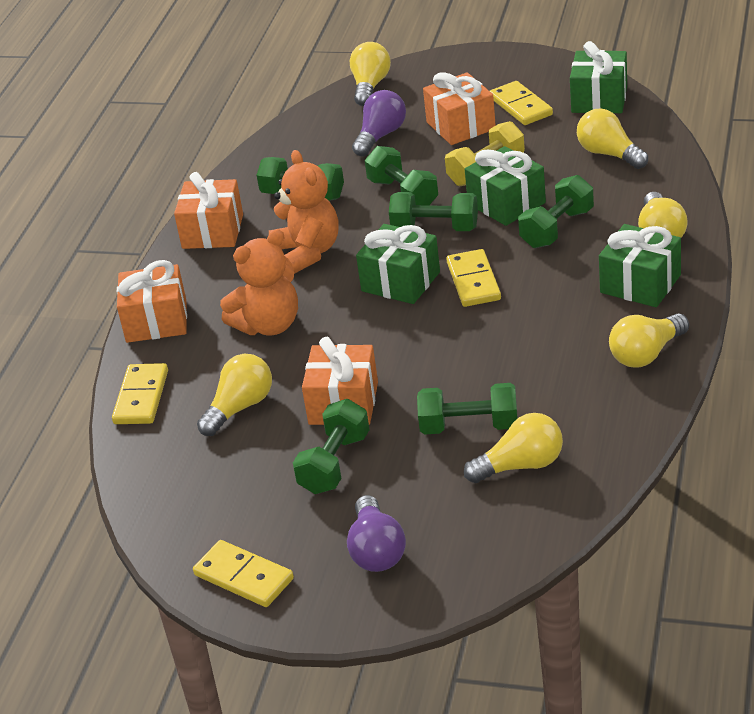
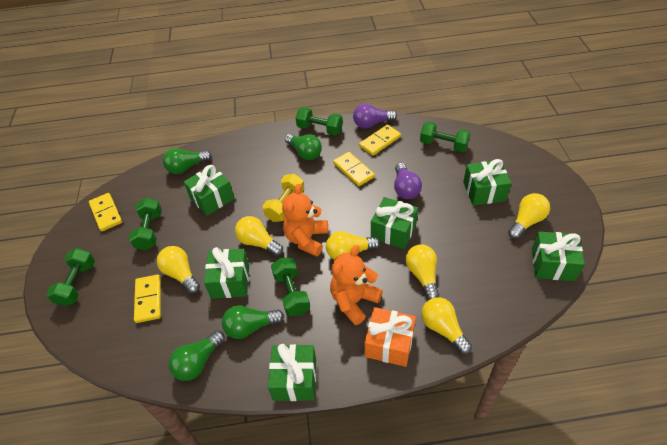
green dumbbell: 6 -> 5
green gift: 4 -> 6
green light bulb: 0 -> 4
orange gift: 4 -> 1

